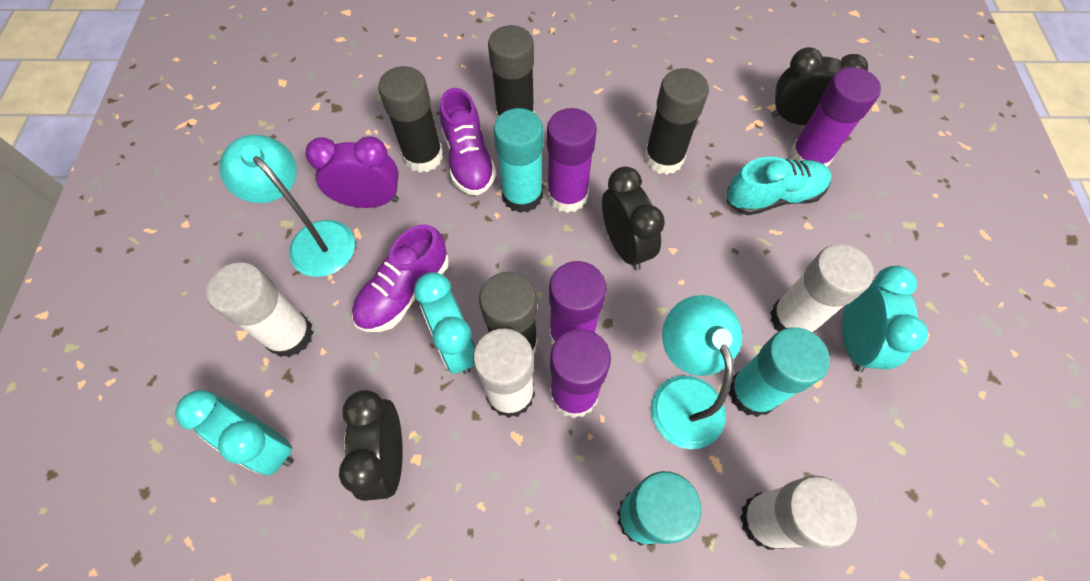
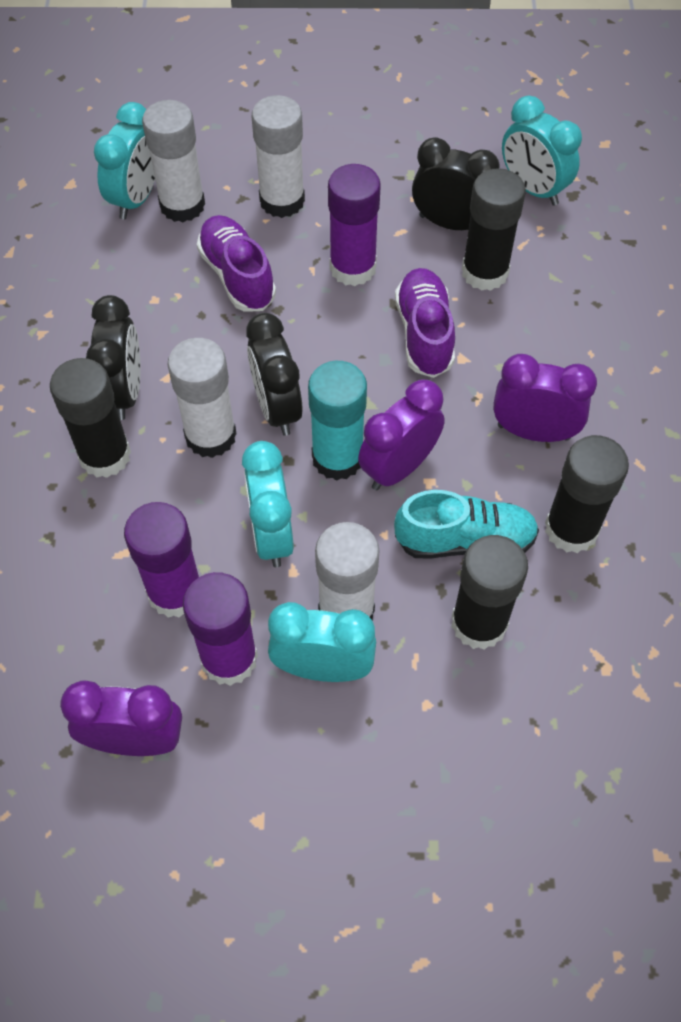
purple clock: 1 -> 3
purple glue stick: 4 -> 3
turquoise clock: 3 -> 4
turquoise glue stick: 3 -> 1
turquoise lamp: 2 -> 0

